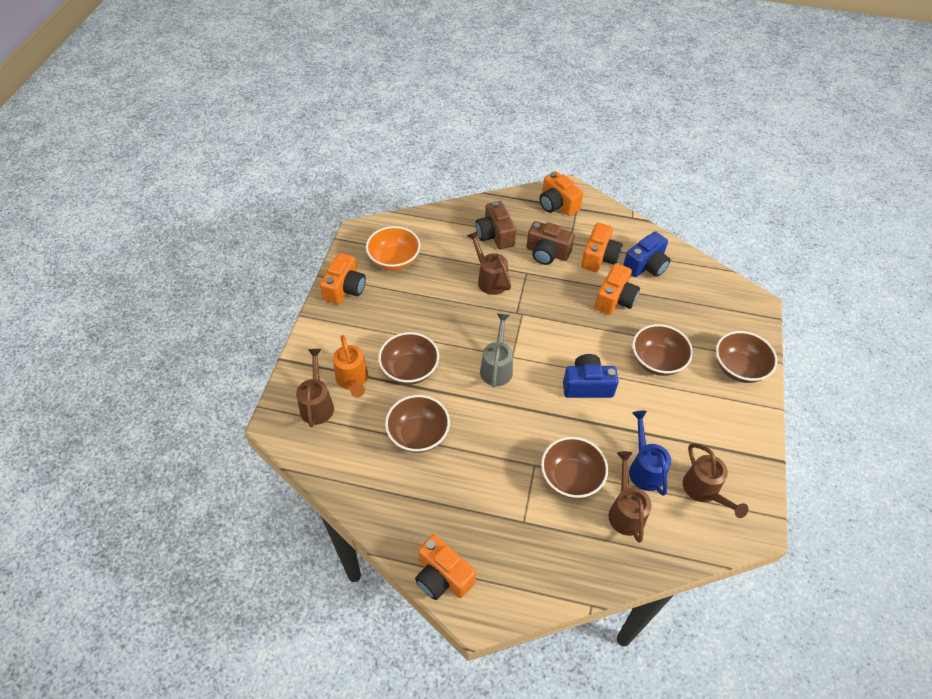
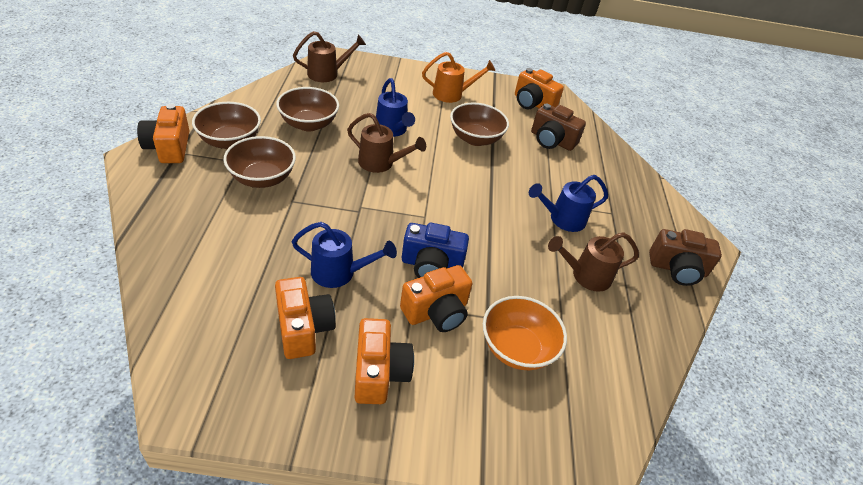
blue camera: 2 -> 1
blue watering can: 1 -> 3
brown bowl: 5 -> 4
brown watering can: 4 -> 3
grey watering can: 1 -> 0

